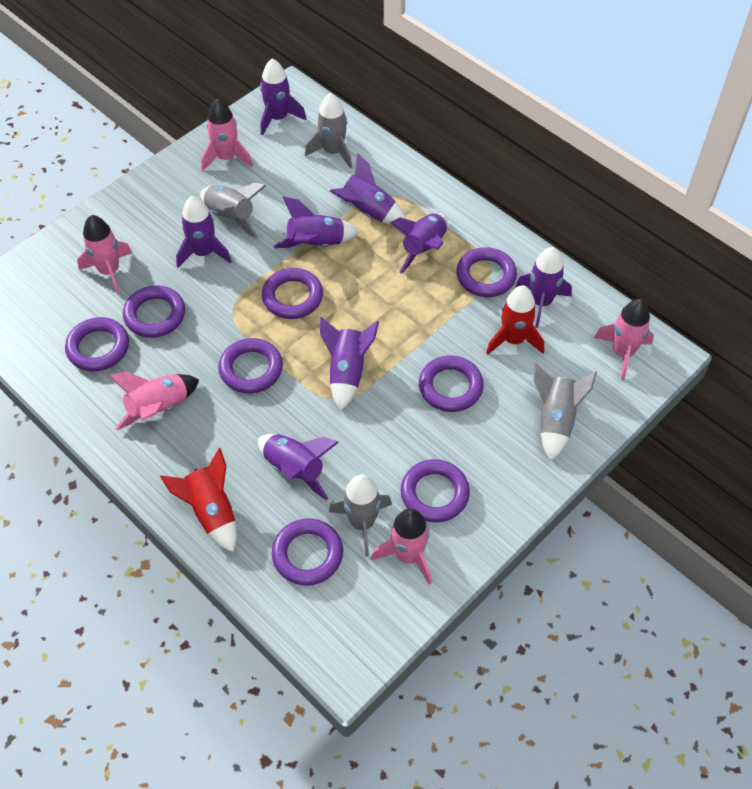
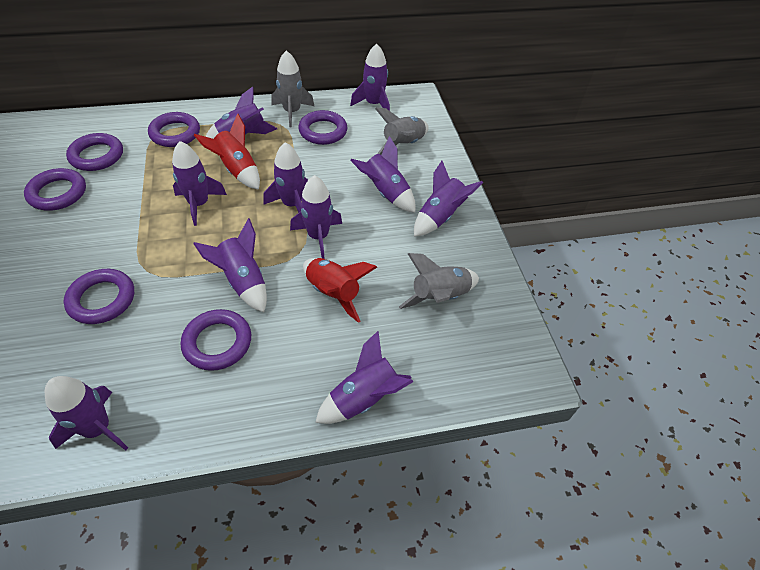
grey rocket: 4 -> 3
pink rocket: 5 -> 0
purple ring: 8 -> 6
purple rocket: 8 -> 10

